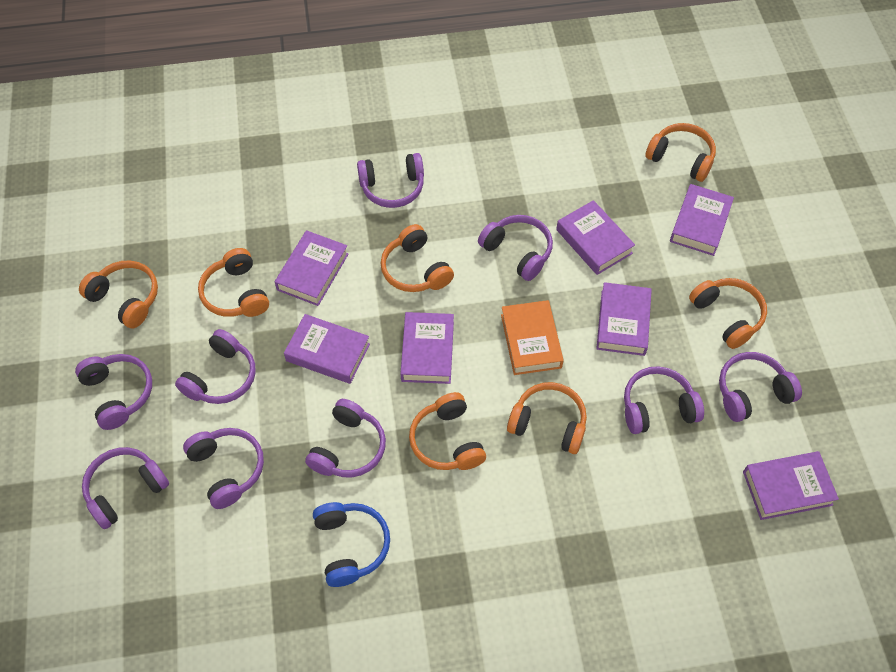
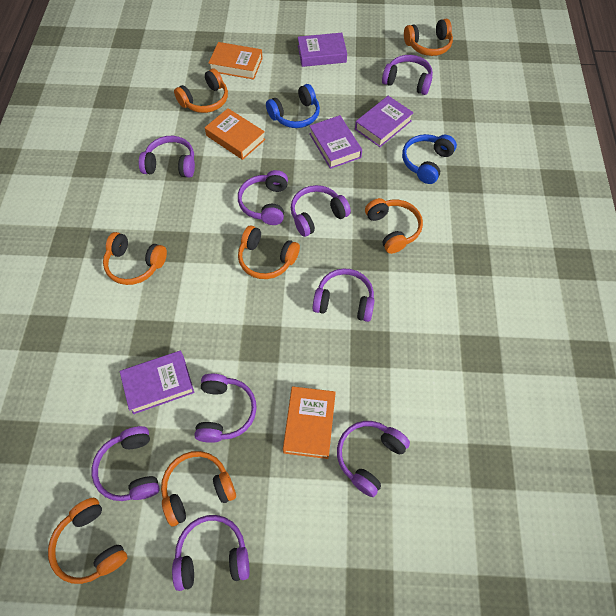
blue headphones: 1 -> 2
orange book: 1 -> 3
purple book: 7 -> 4

